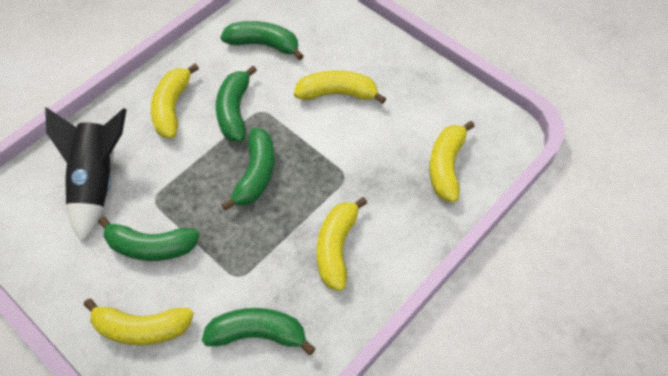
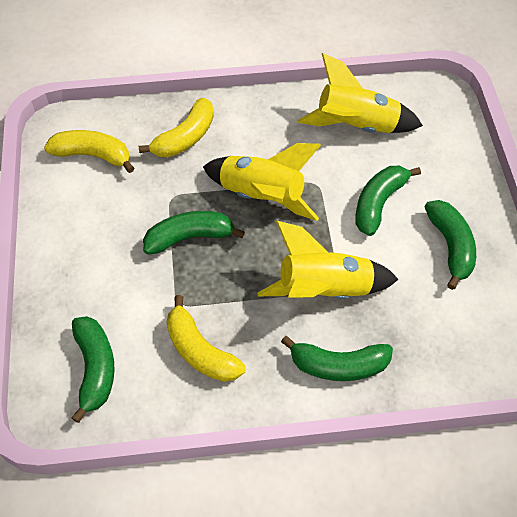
black rocket: 1 -> 0
yellow banana: 5 -> 3
yellow rocket: 0 -> 3

